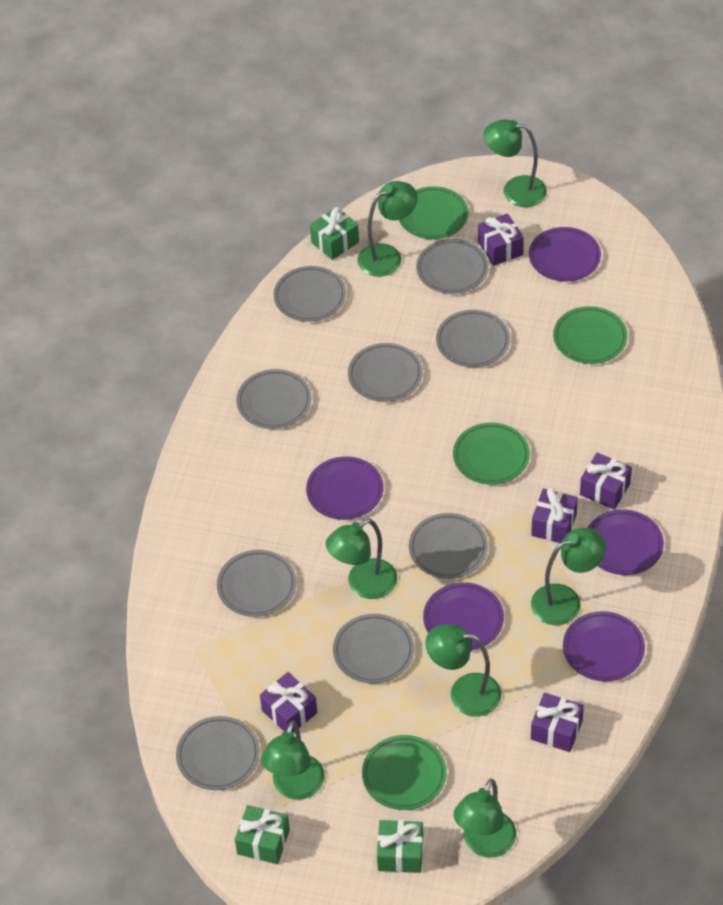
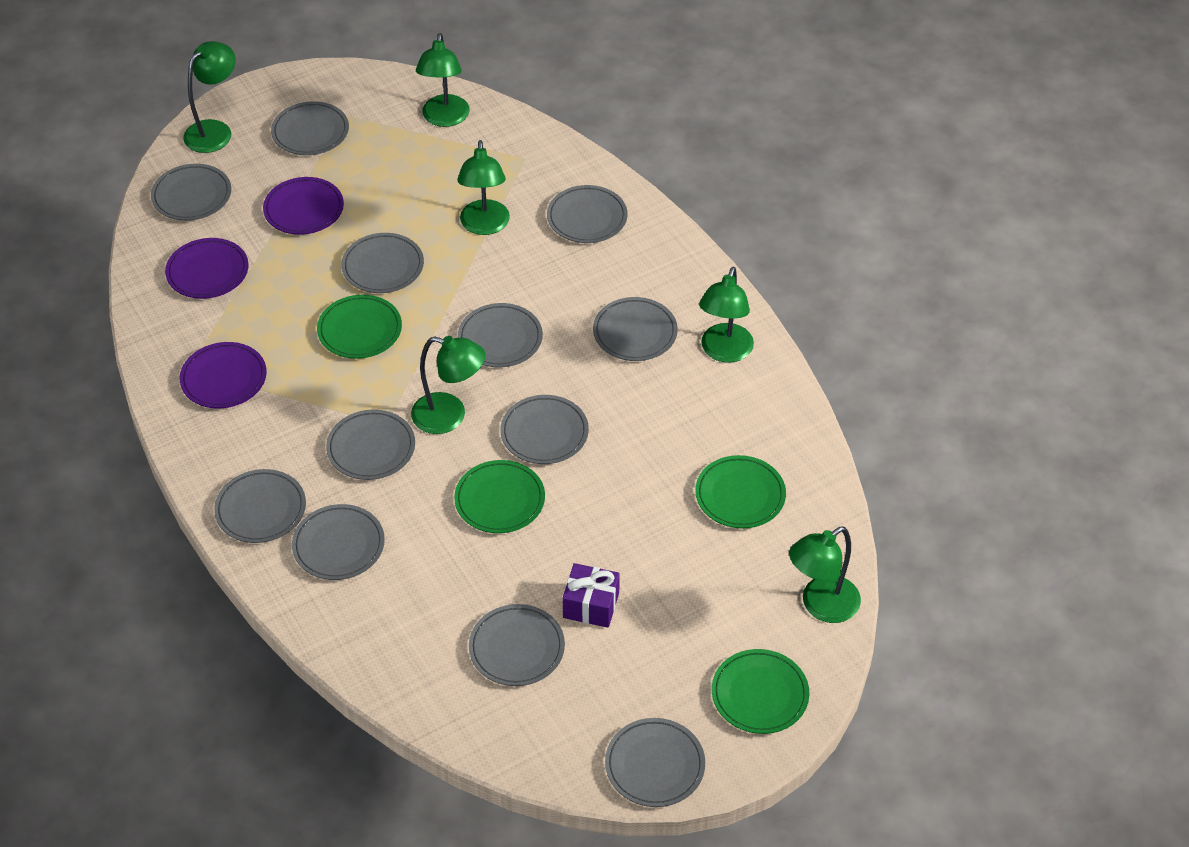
green gift: 3 -> 0
green lamp: 7 -> 6
grey plate: 9 -> 12
purple gift: 5 -> 1
purple plate: 5 -> 3

